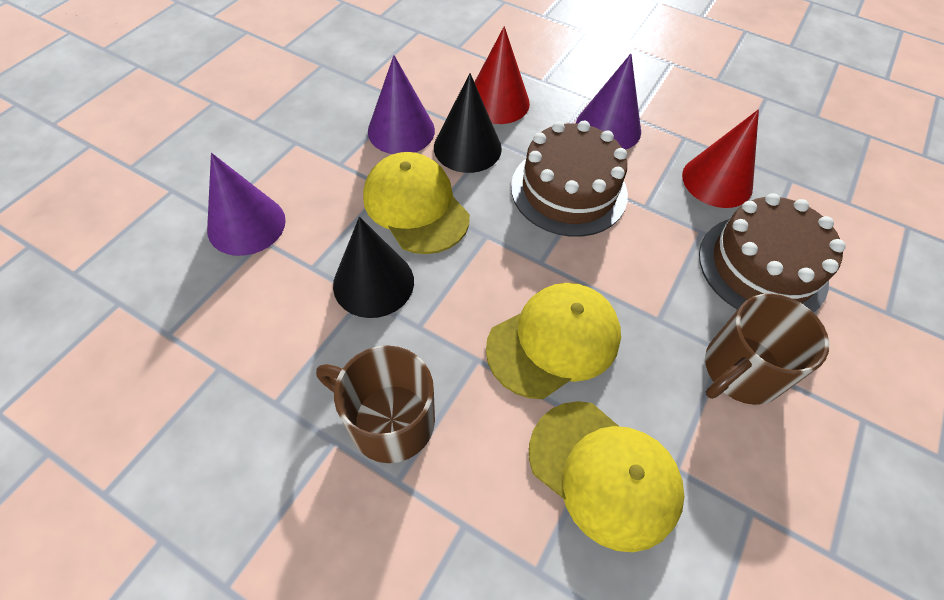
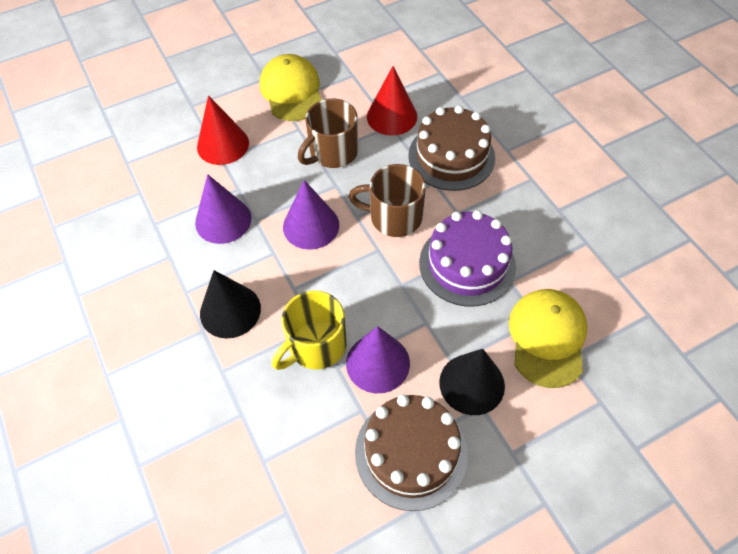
purple cake: 0 -> 1
yellow cap: 3 -> 2
yellow mug: 0 -> 1

